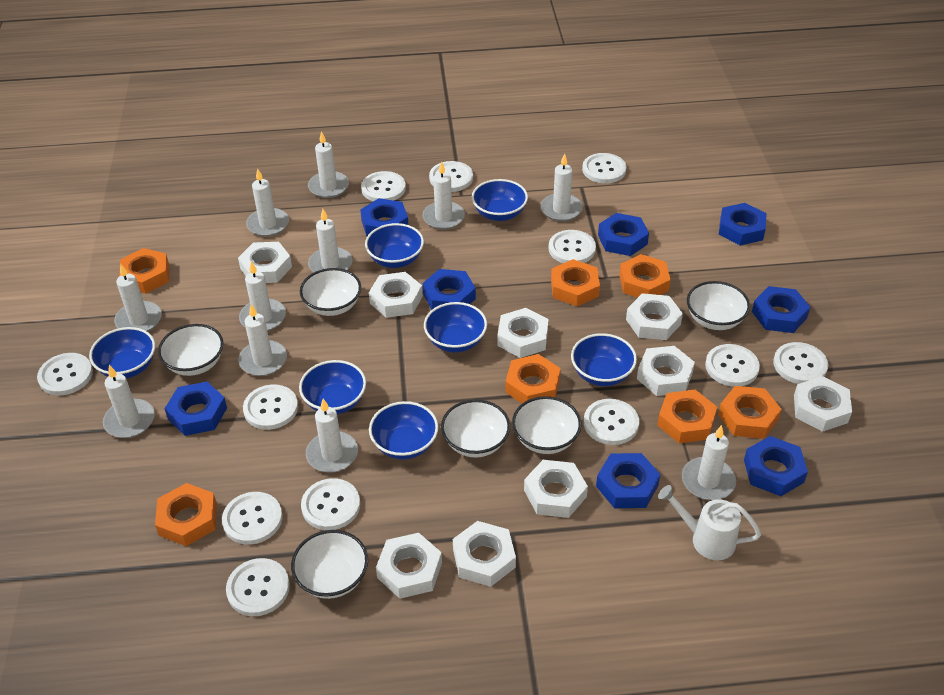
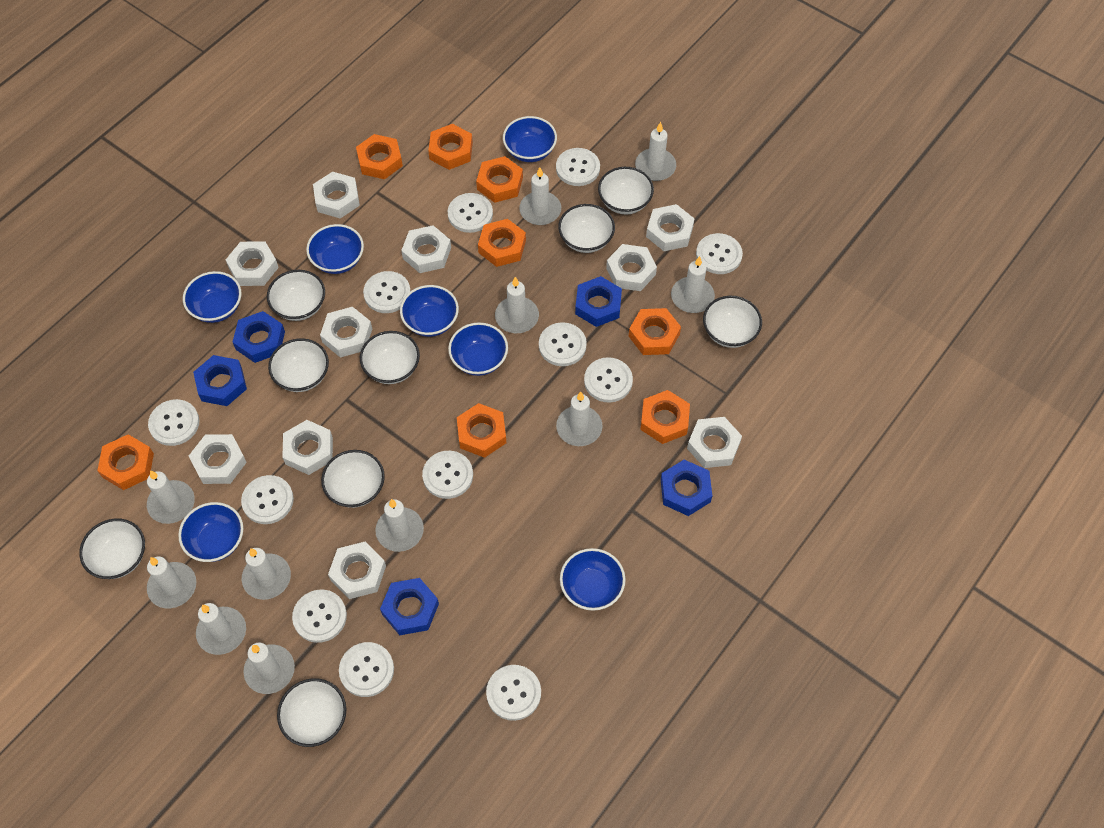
blue nut: 8 -> 5
orange nut: 7 -> 8
white bowl: 6 -> 9
white nut: 9 -> 10
white watering can: 1 -> 0

